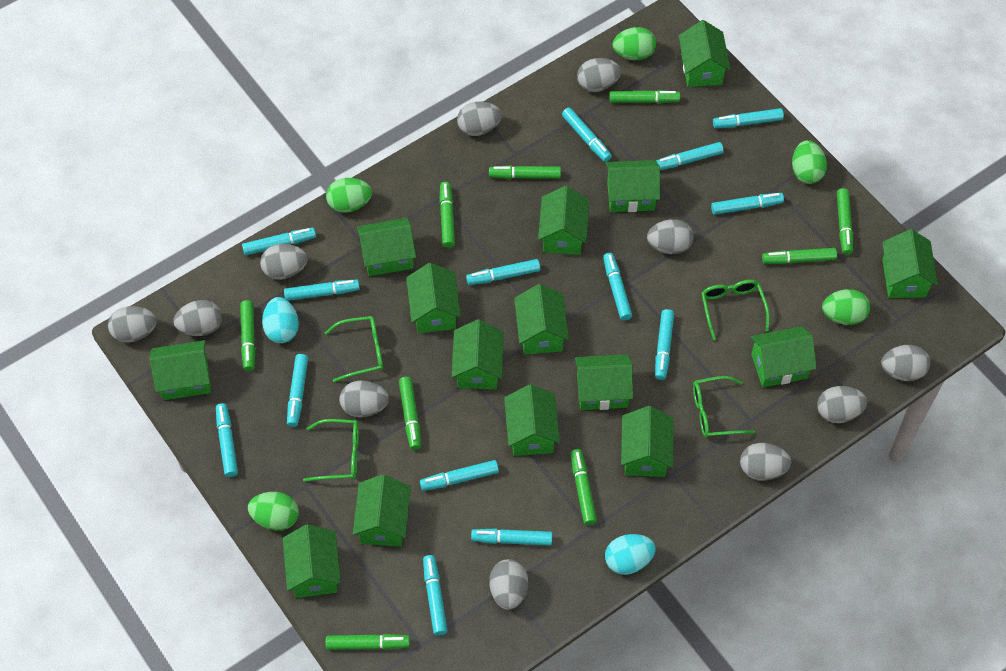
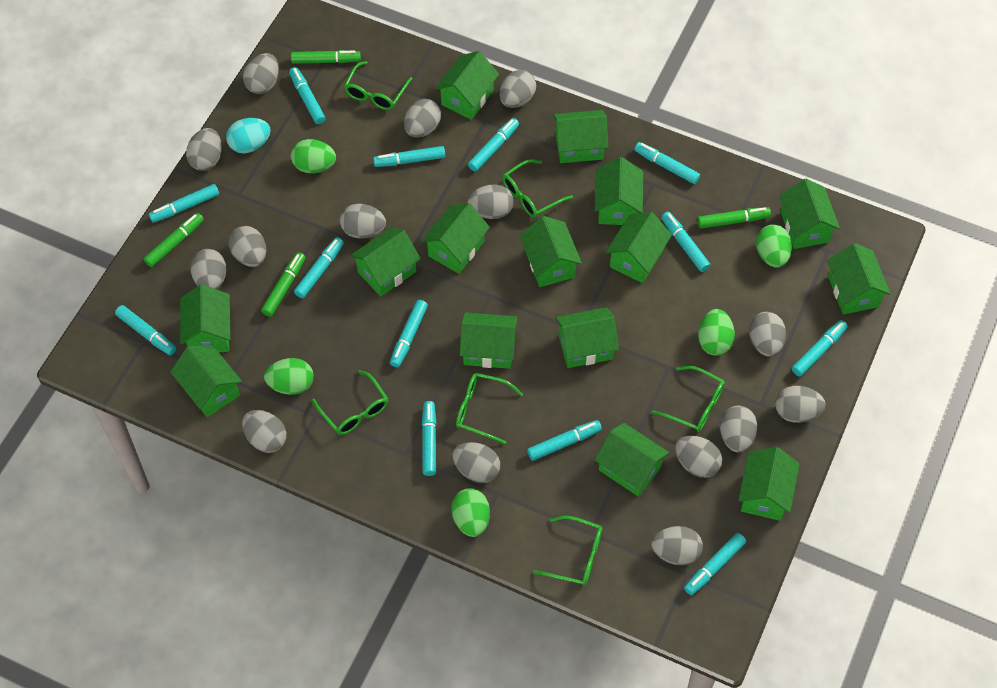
green glasses: 4 -> 6
green marker: 9 -> 4
grey egg: 11 -> 15
turquoise egg: 2 -> 1
turquoise marker: 14 -> 13

